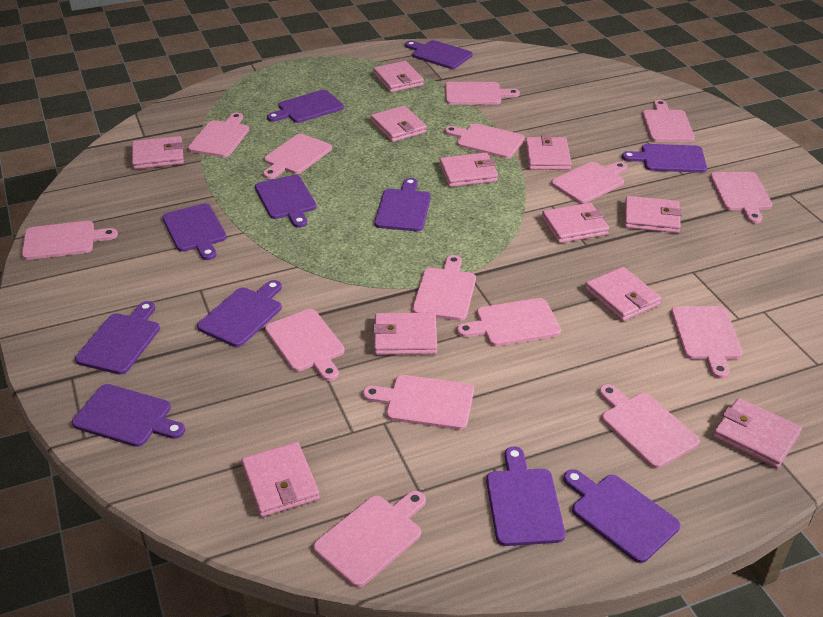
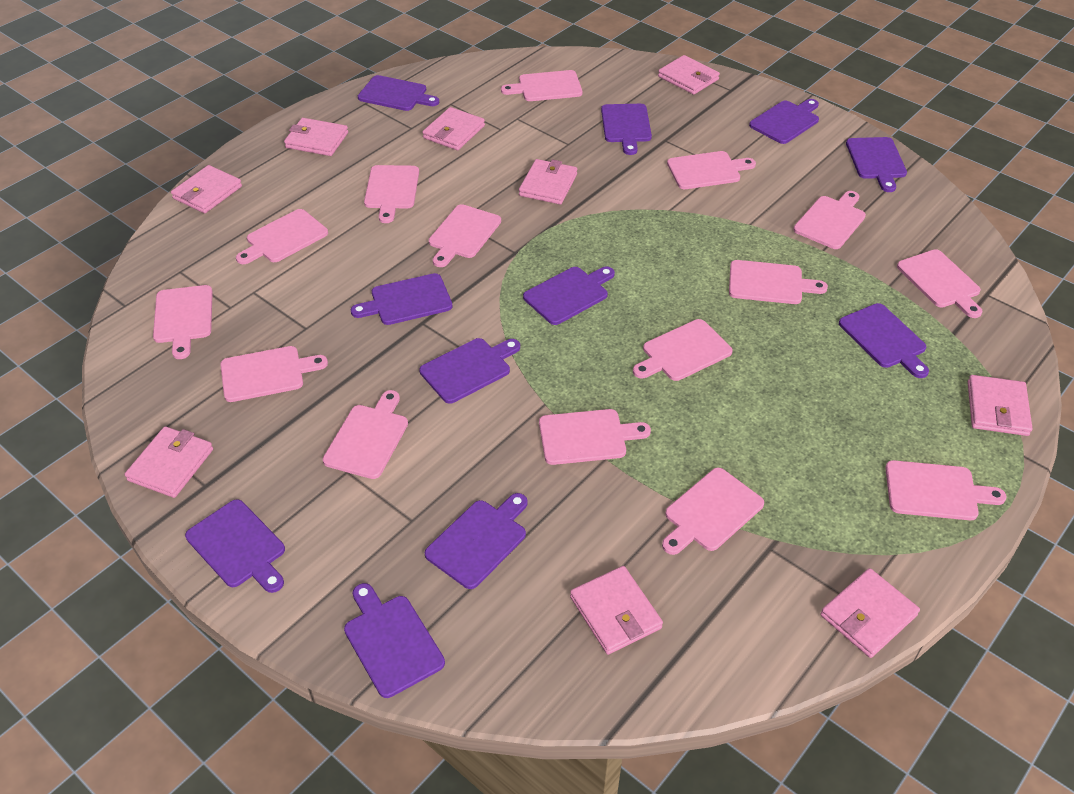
pink wallet: 11 -> 9

